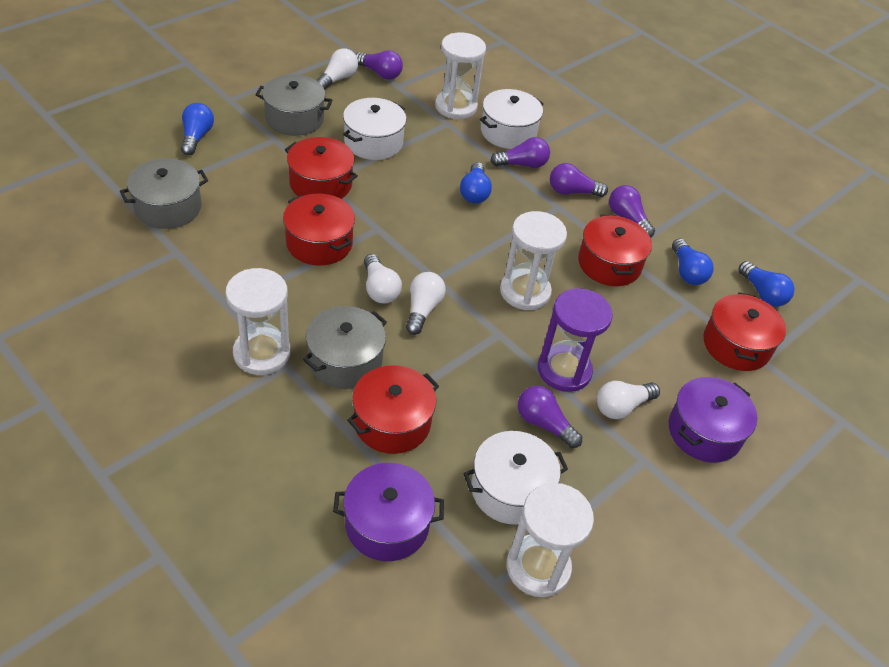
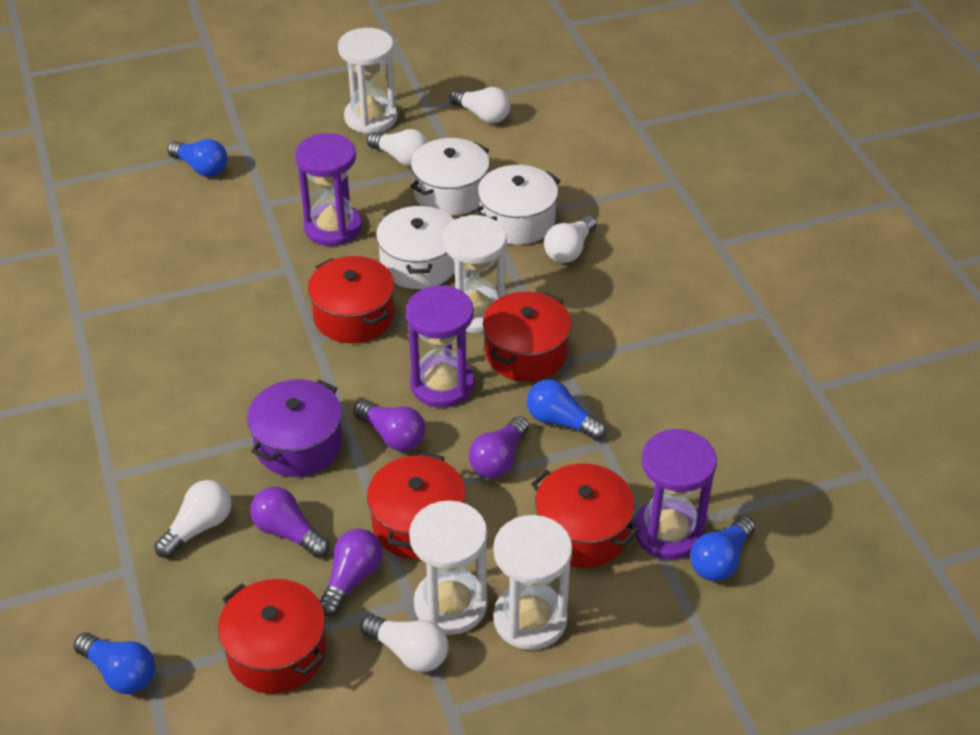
grey pot: 3 -> 0
purple hourglass: 1 -> 3
purple light bulb: 5 -> 4
purple pot: 2 -> 1
white light bulb: 4 -> 5

